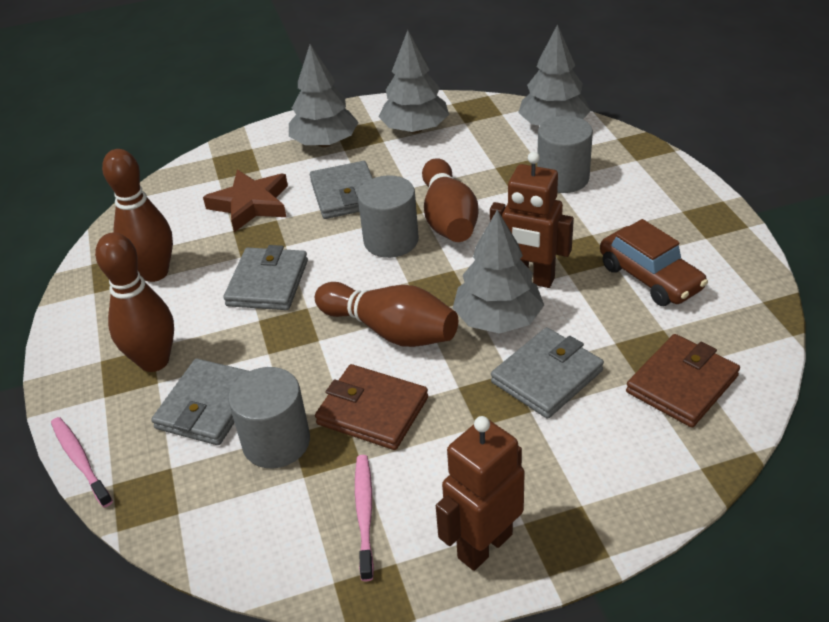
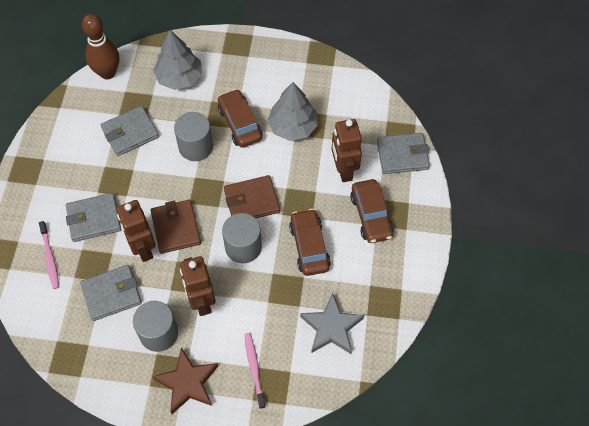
brown bowling pin: 4 -> 1
brown car: 1 -> 3
brown robot: 2 -> 3
grey star: 0 -> 1
grey tree: 4 -> 2

